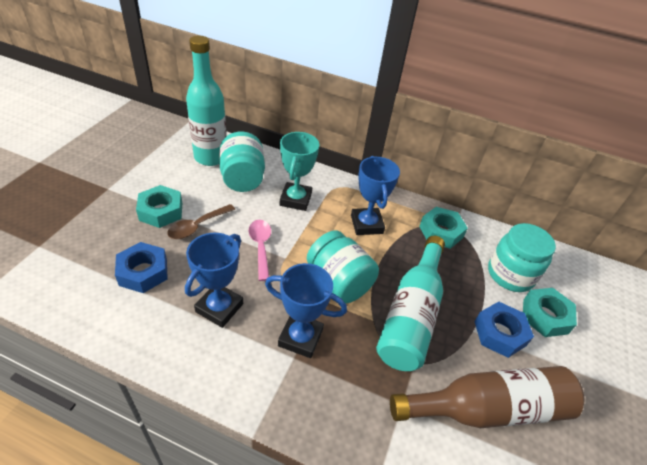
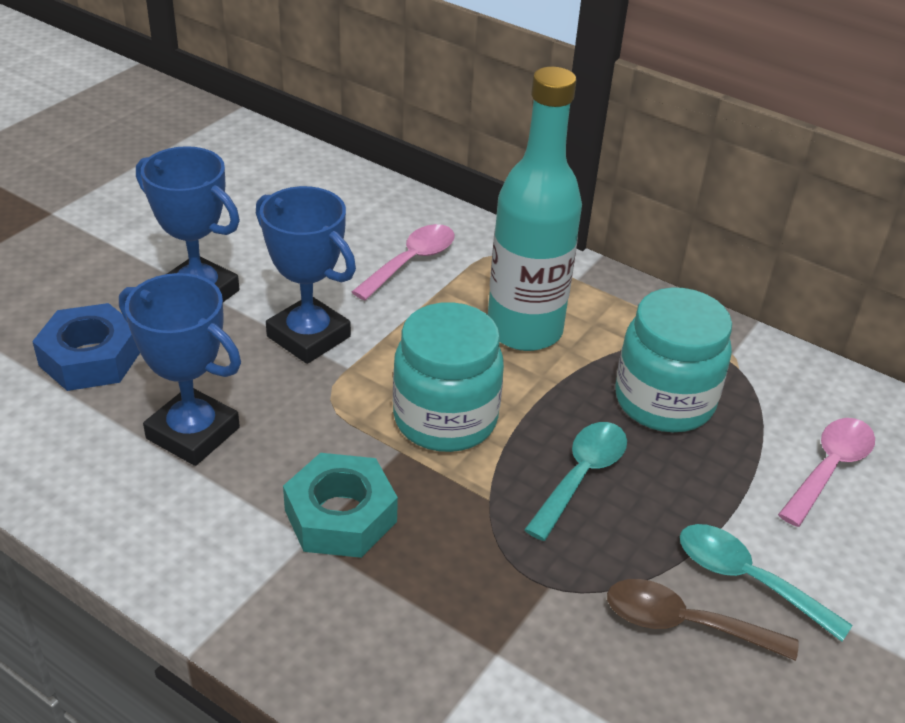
blue nut: 2 -> 1
brown bottle: 1 -> 0
pink spoon: 1 -> 2
turquoise bottle: 2 -> 1
turquoise jar: 3 -> 2
turquoise nut: 3 -> 1
turquoise spoon: 0 -> 2
turquoise trophy: 1 -> 0

